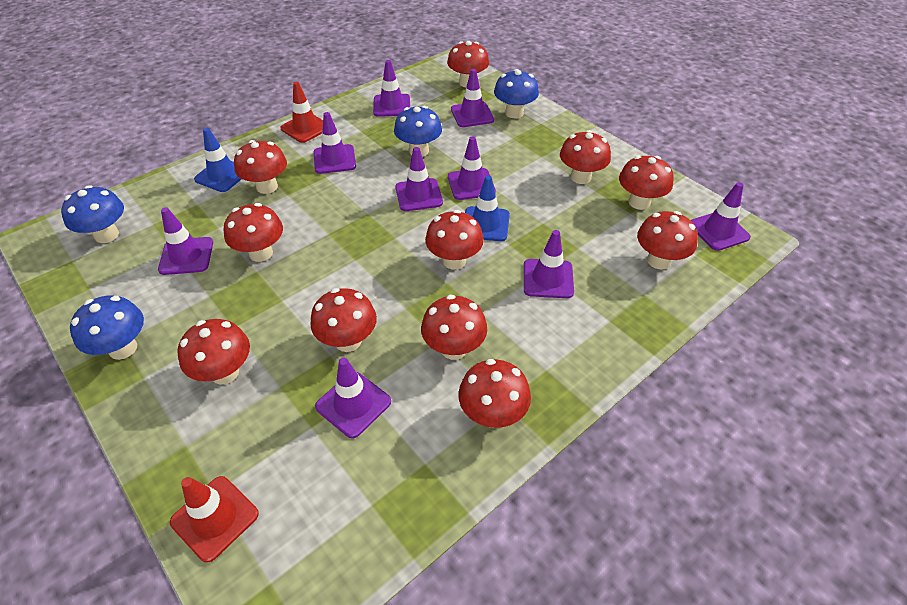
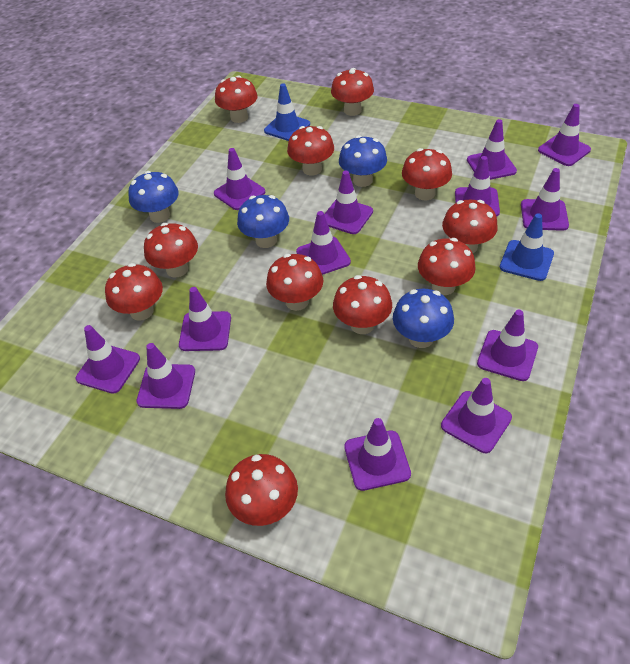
purple traffic cone: 9 -> 13
red traffic cone: 2 -> 0

